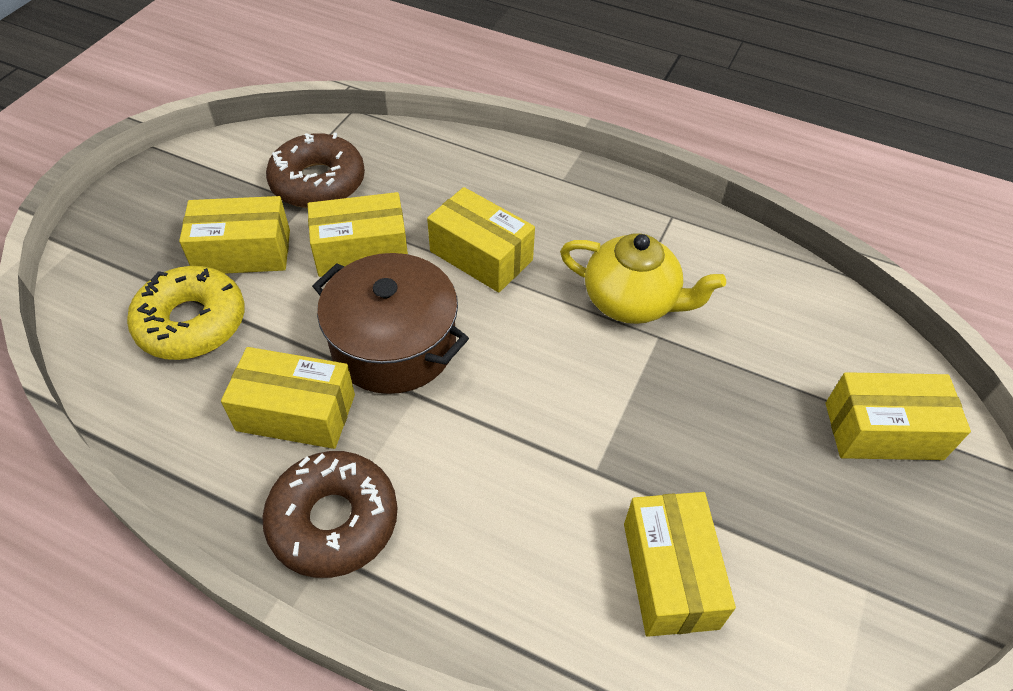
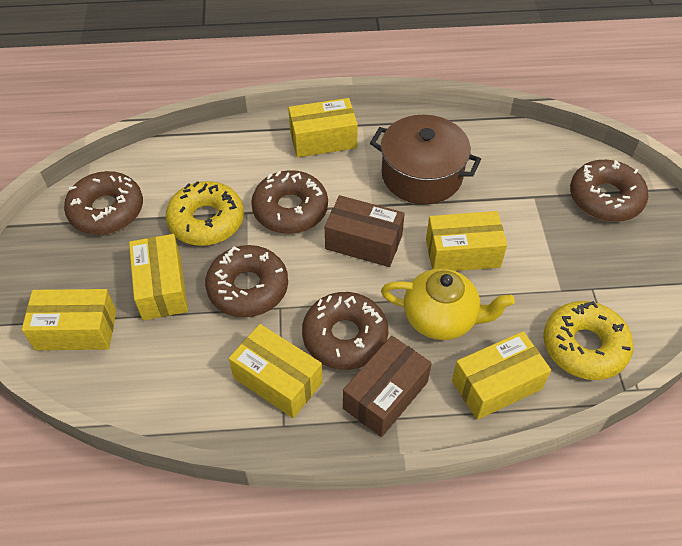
brown box: 0 -> 2
brown donut: 2 -> 5
yellow donut: 1 -> 2

